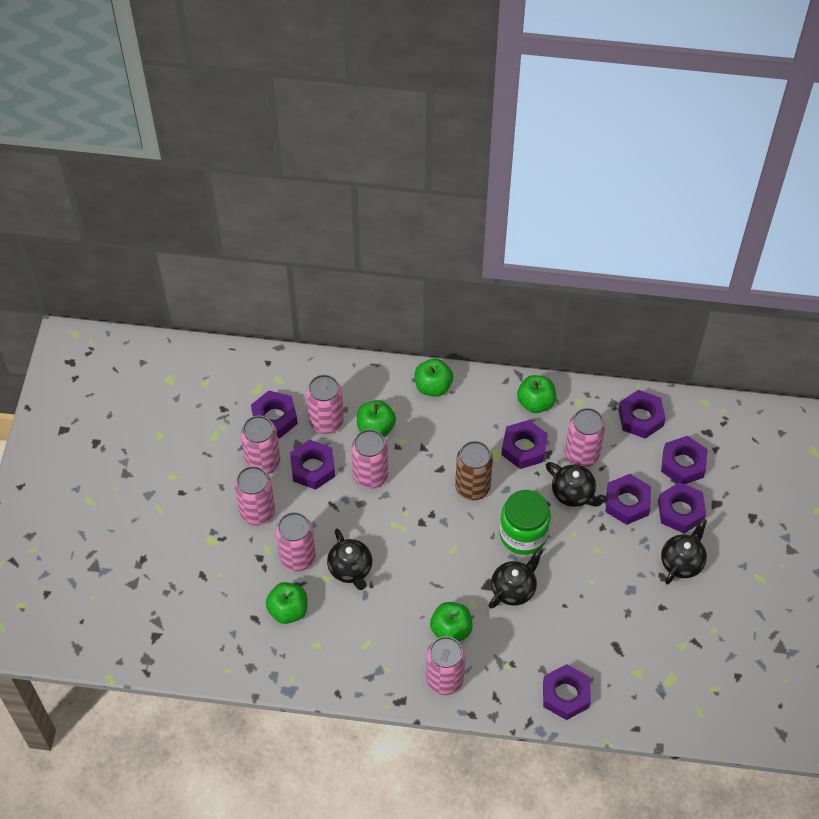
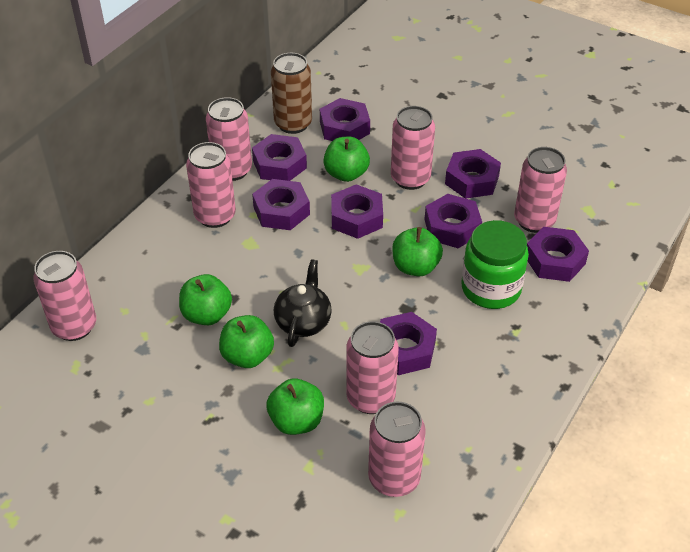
black teapot: 4 -> 1

